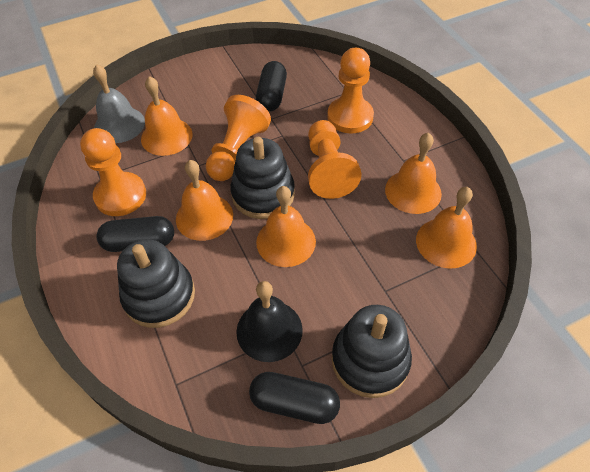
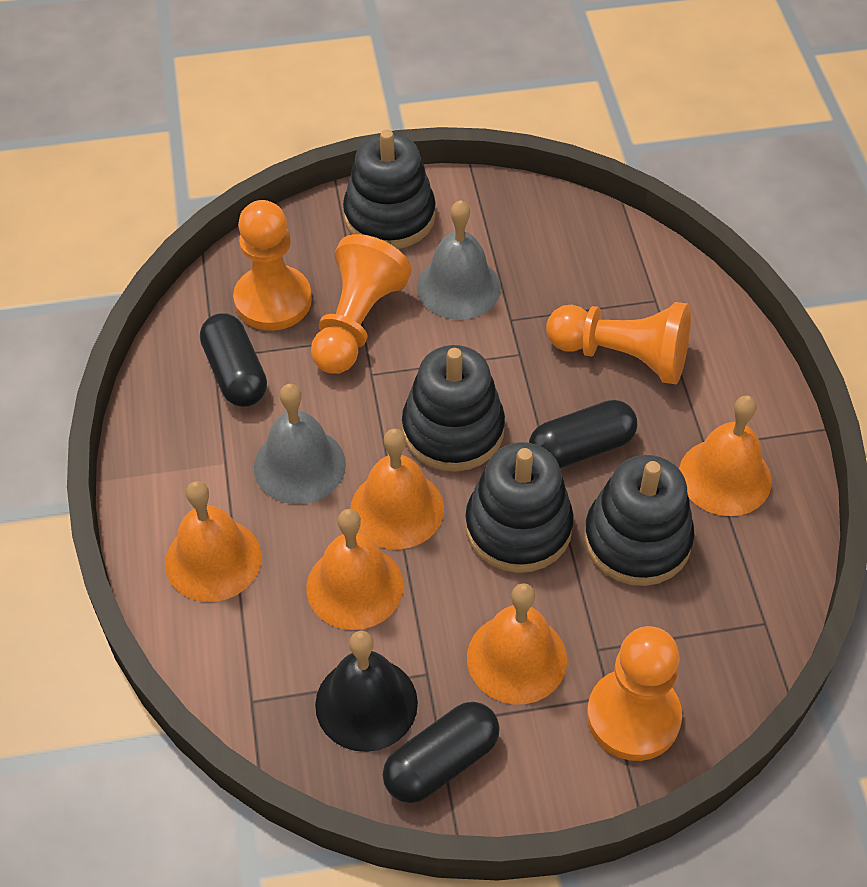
black stacking toy: 3 -> 4
grey bell: 1 -> 2

